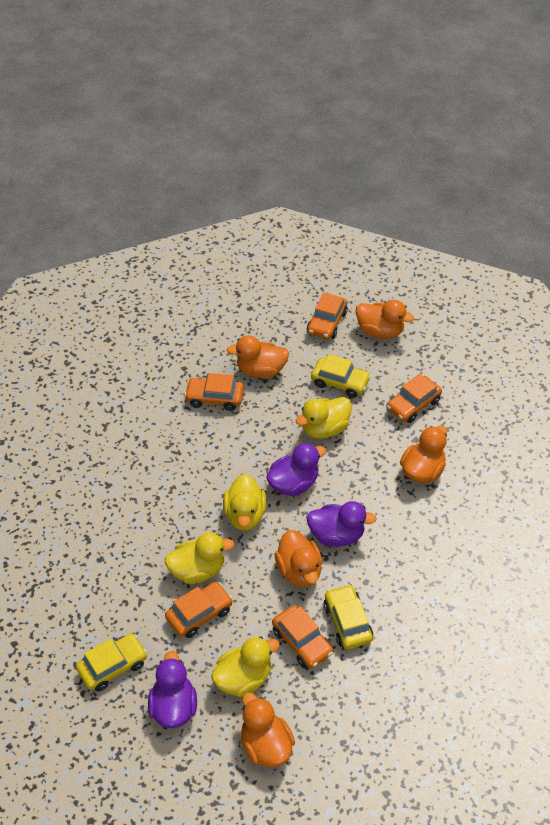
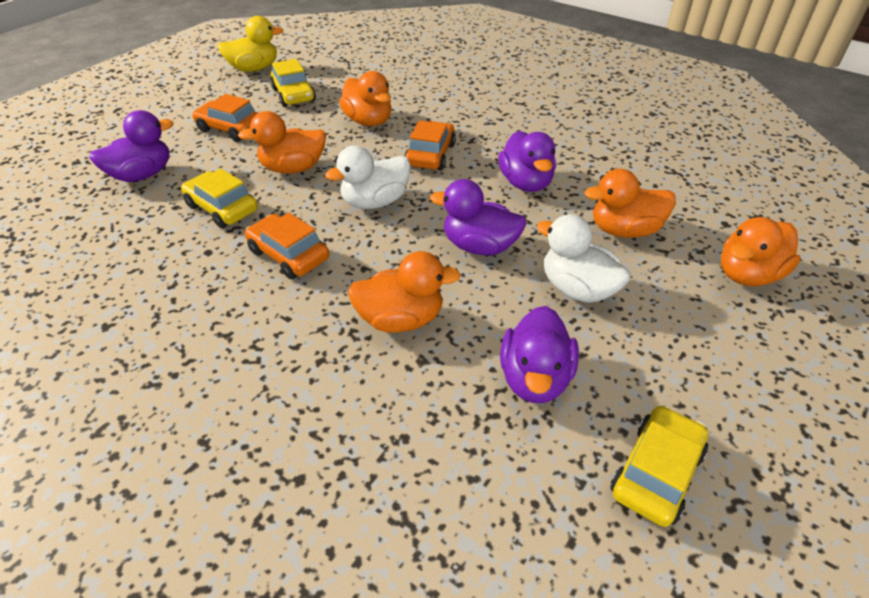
orange car: 5 -> 3
purple duck: 3 -> 4
white duck: 0 -> 2
yellow duck: 4 -> 1

